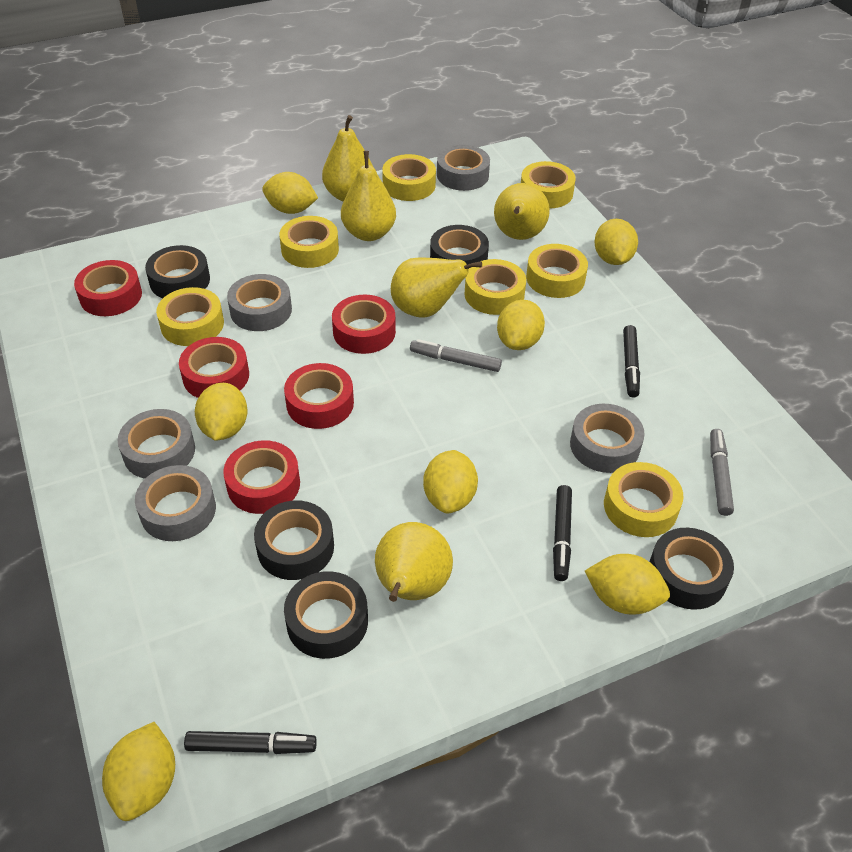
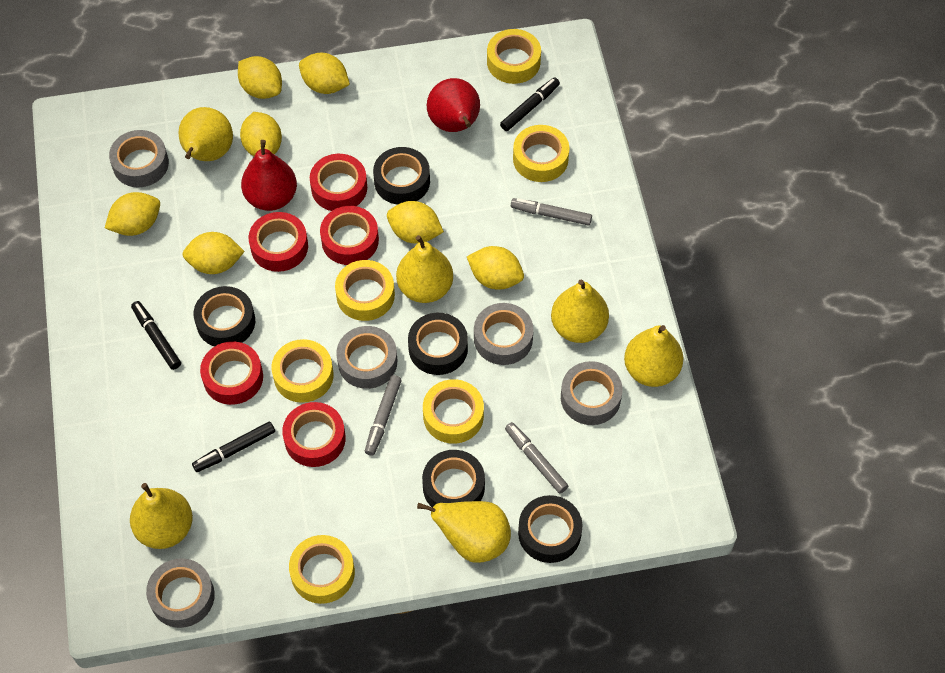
grey marker: 2 -> 3
red pear: 0 -> 2
yellow pear: 5 -> 6
yellow tape: 7 -> 6

